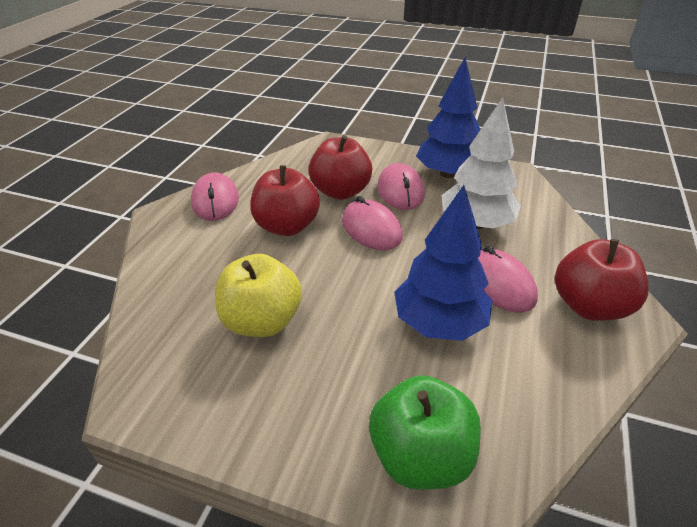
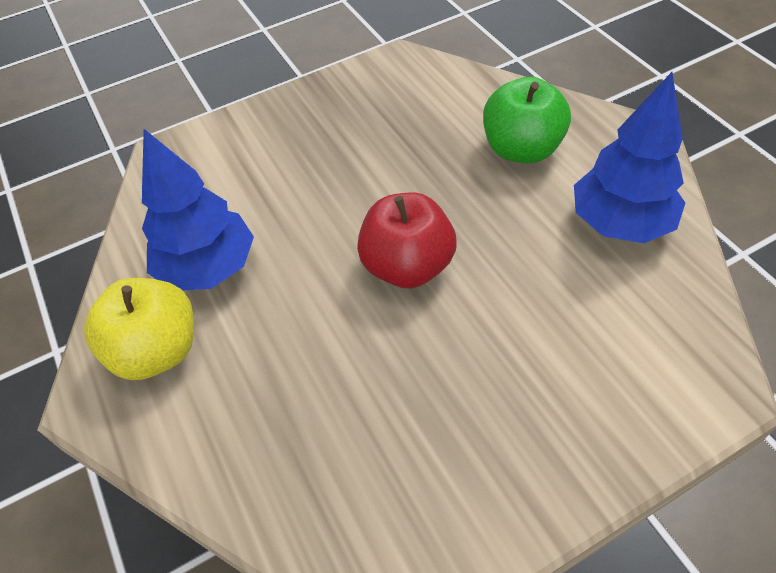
pink mouse: 4 -> 0
red apple: 3 -> 1
white tree: 1 -> 0

